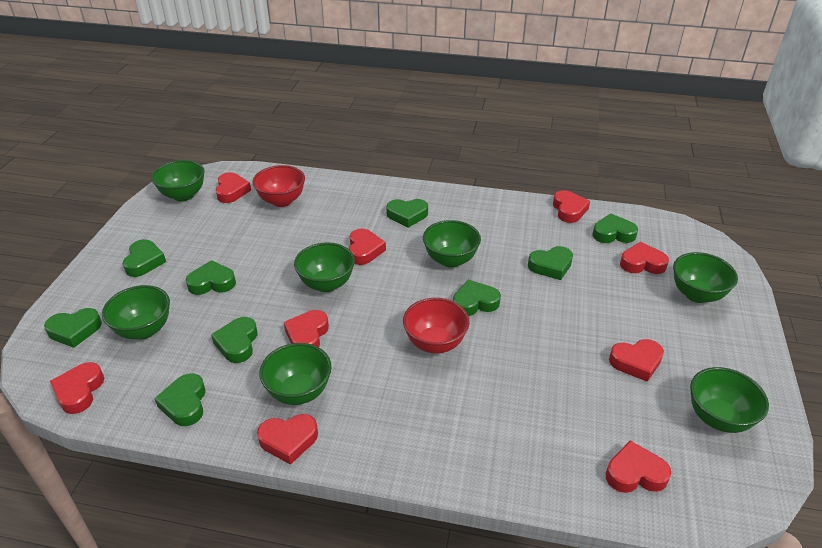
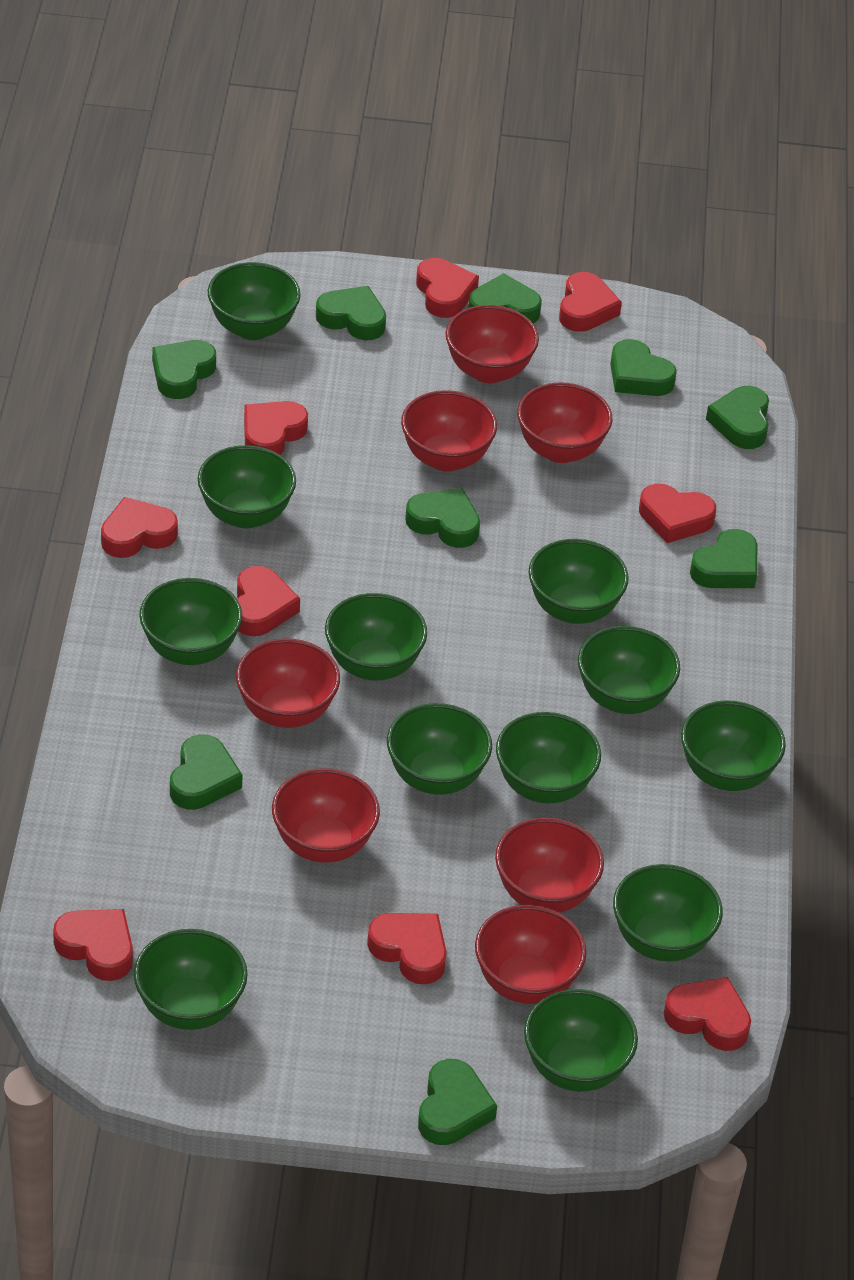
green bowl: 7 -> 12
red bowl: 2 -> 7

